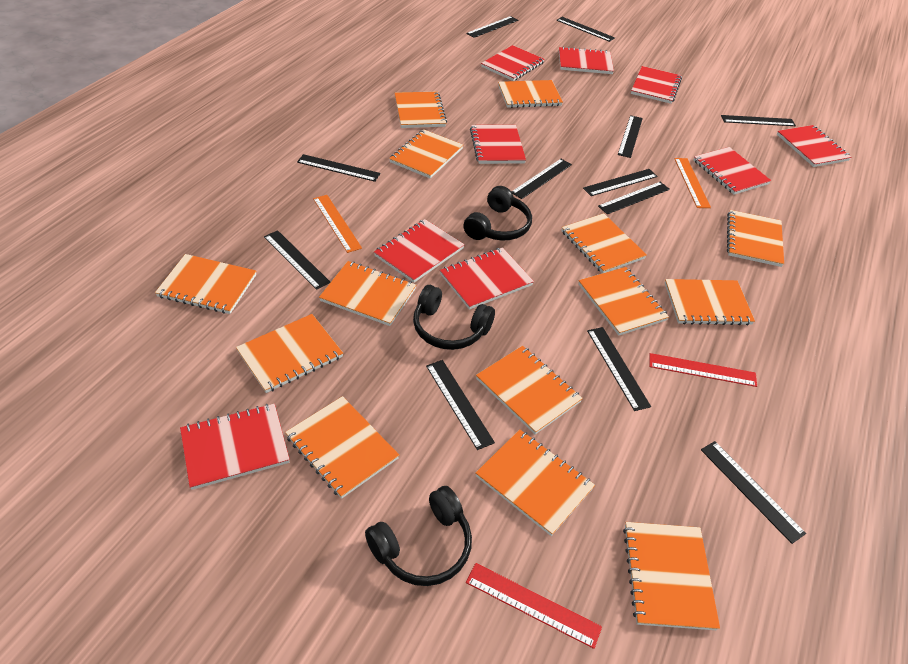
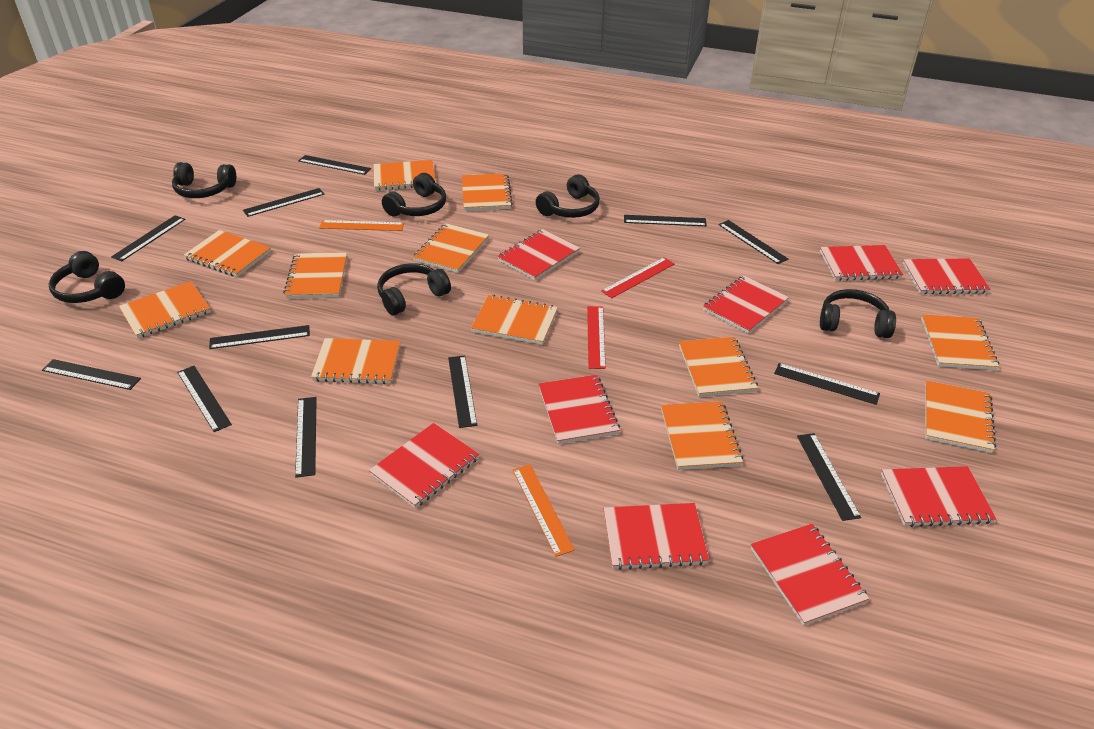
black headphones: 3 -> 6
orange notebook: 14 -> 12

